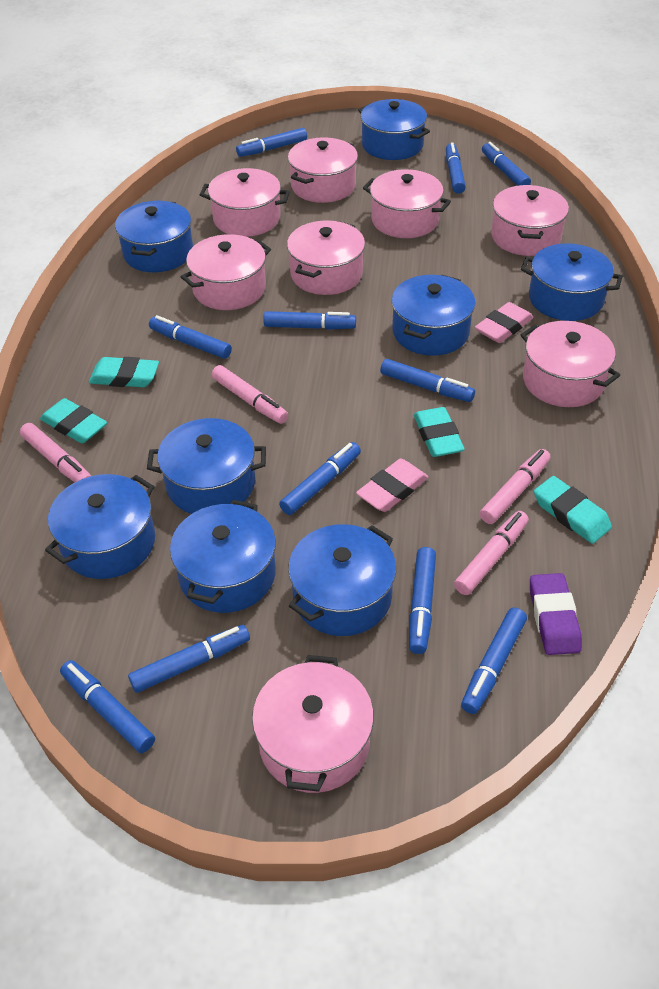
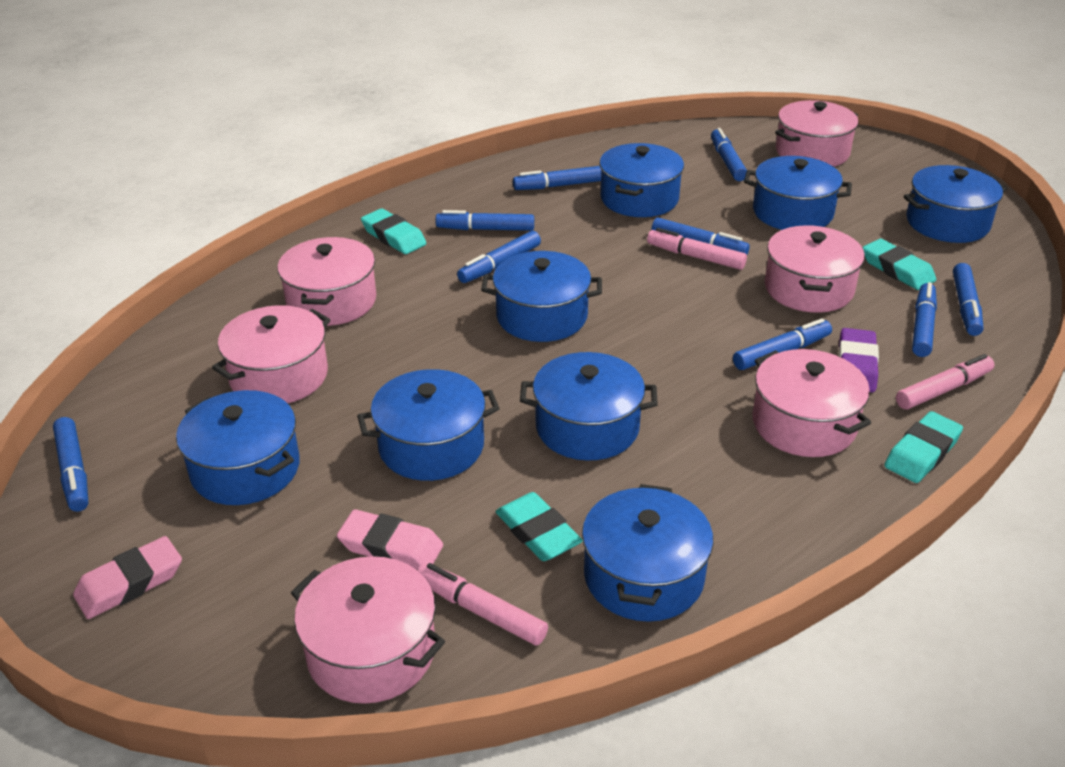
blue marker: 11 -> 9
pink marker: 4 -> 3
pink pot: 8 -> 6

